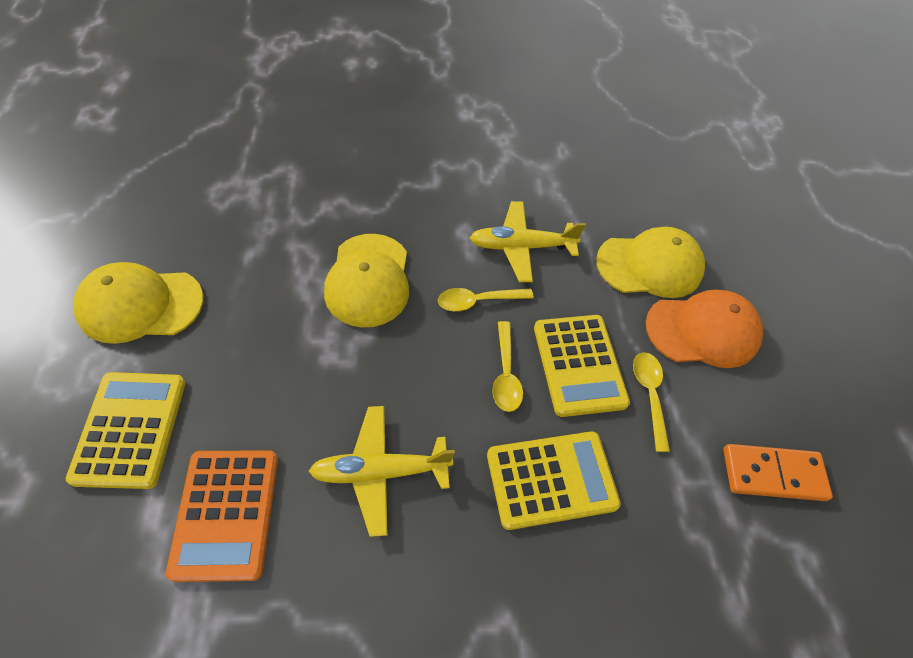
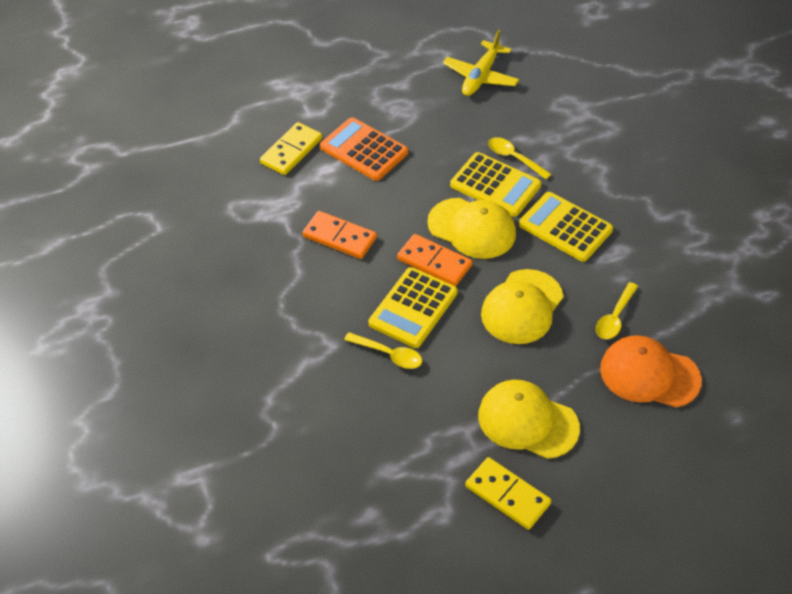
orange domino: 1 -> 2
yellow domino: 0 -> 2
yellow plane: 2 -> 1

